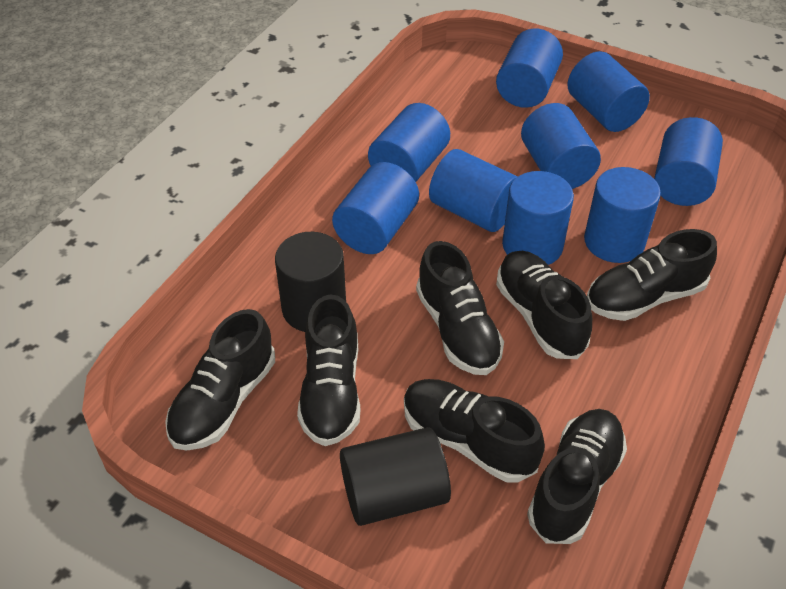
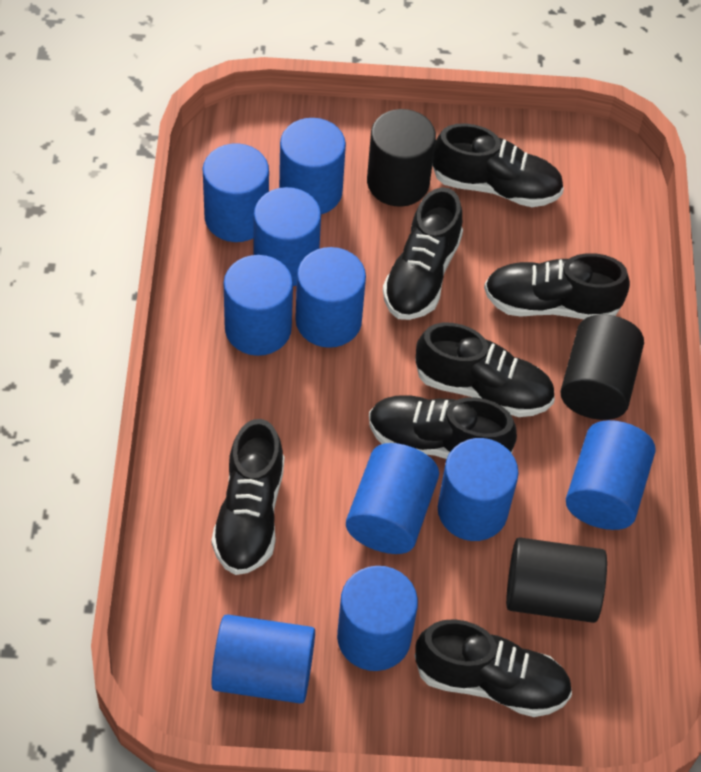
black cylinder: 2 -> 3
blue cylinder: 9 -> 10

